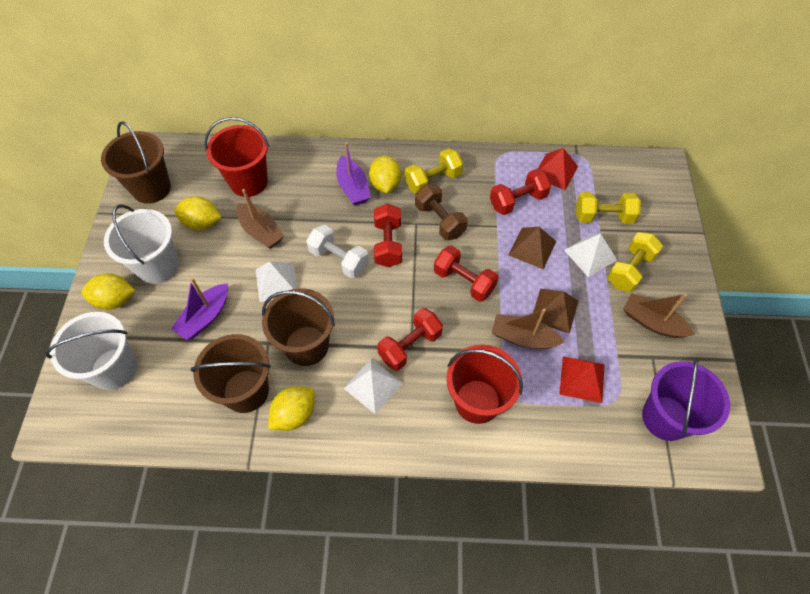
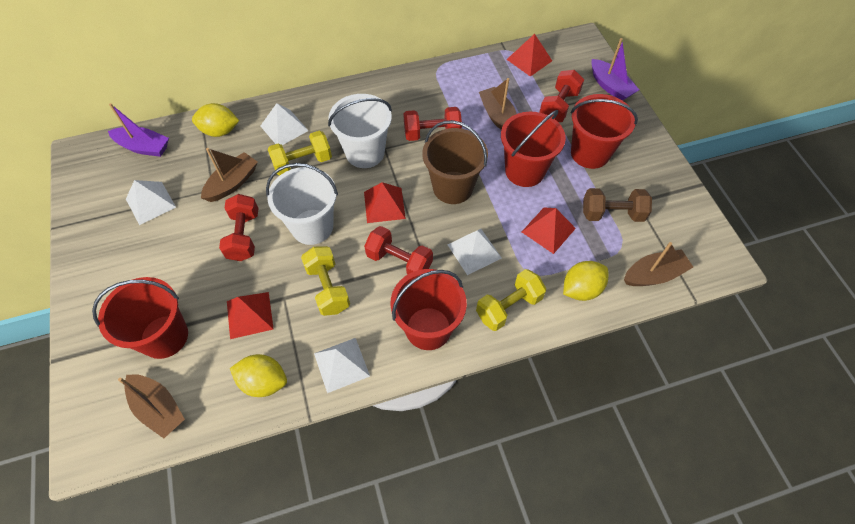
brown boat: 3 -> 4
brown bucket: 3 -> 1
brown pyramid: 2 -> 0
purple bucket: 1 -> 0
red bucket: 2 -> 4
red pyramid: 2 -> 4
white dumbbell: 1 -> 0
white pyramid: 3 -> 4
yellow lemon: 4 -> 3

